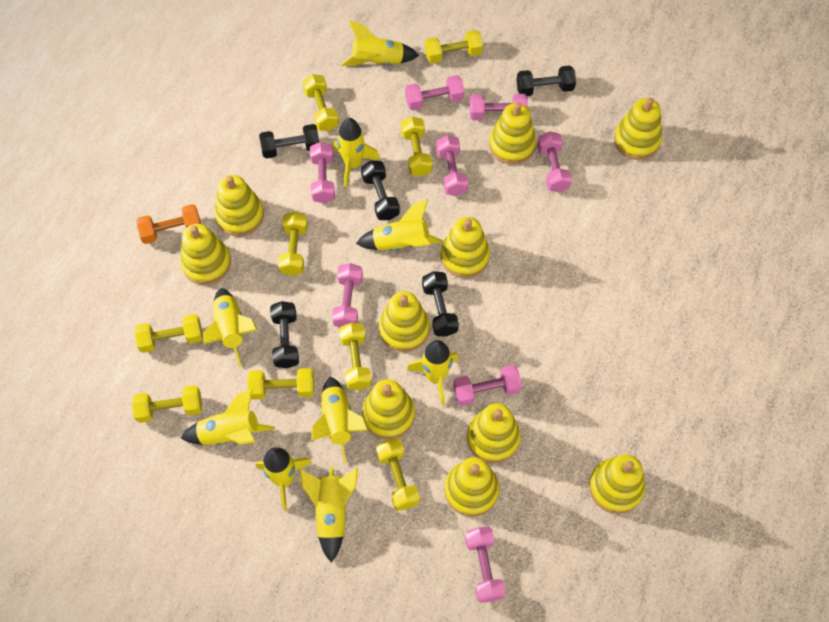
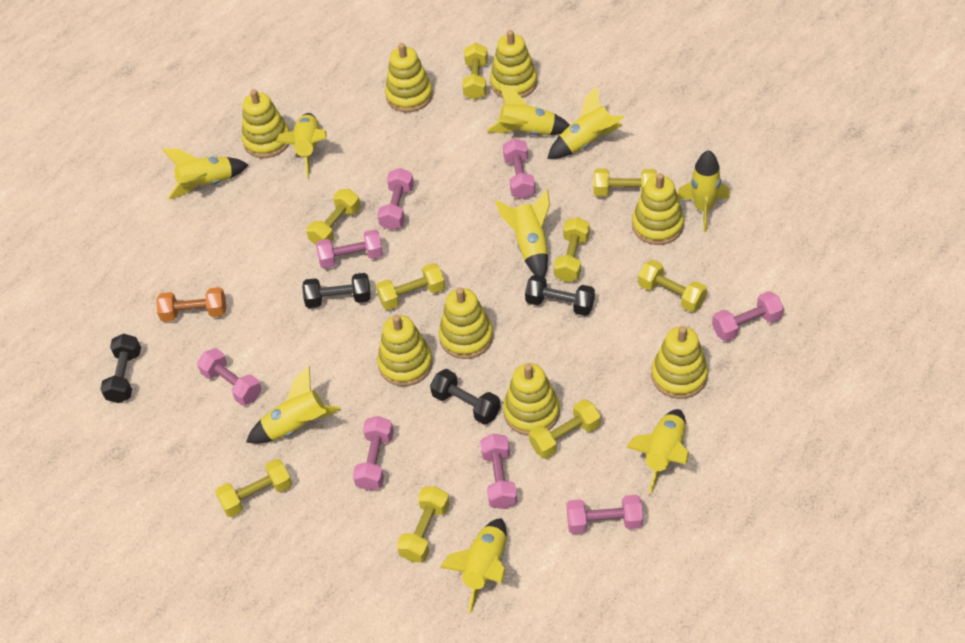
black dumbbell: 5 -> 4
yellow stacking toy: 10 -> 8

